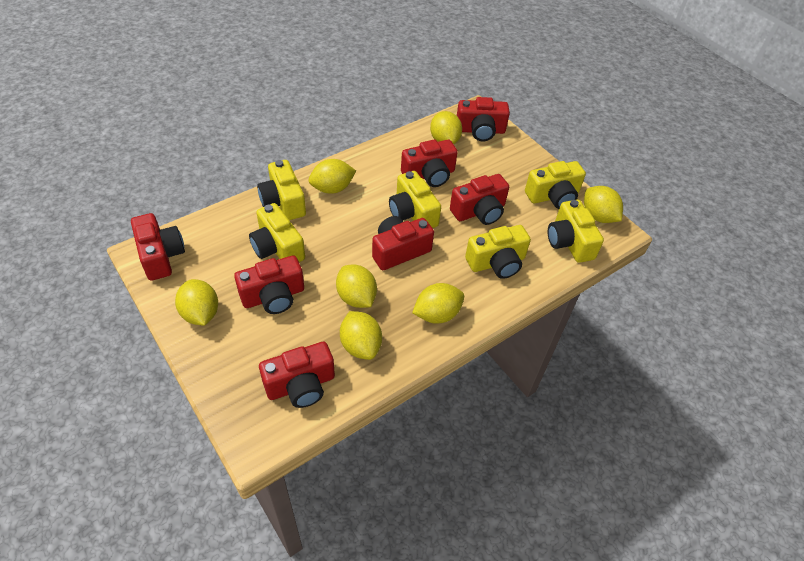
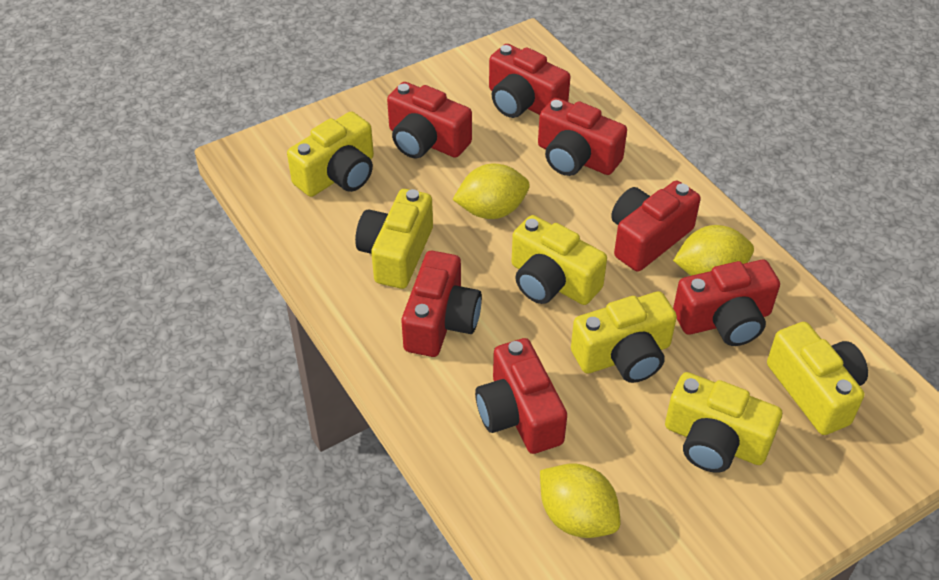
yellow lemon: 7 -> 3

